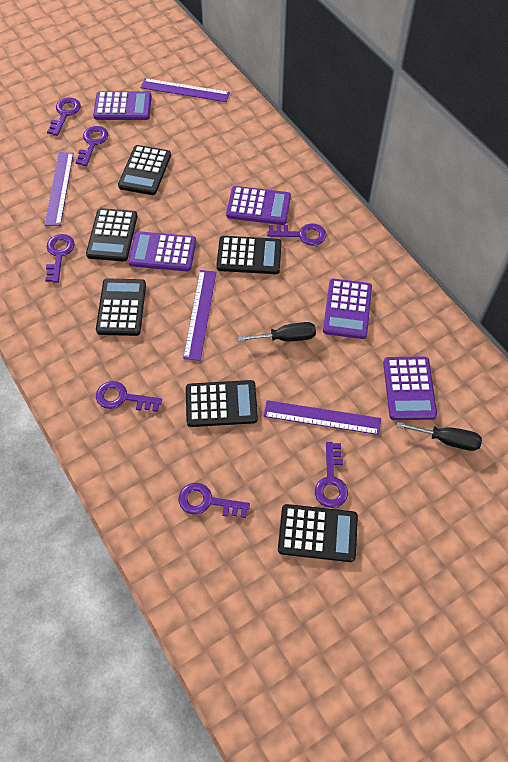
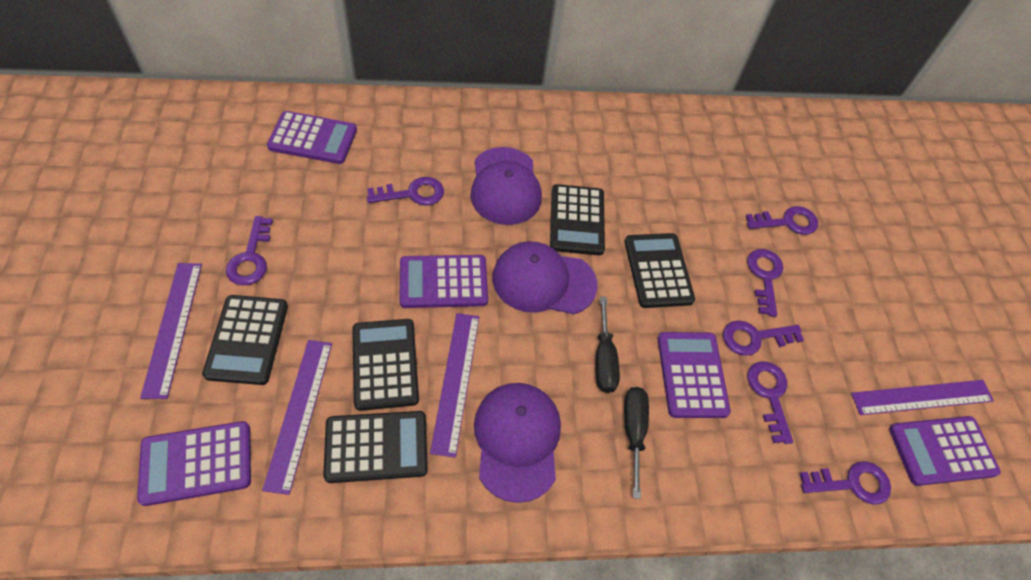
black calculator: 6 -> 5
purple cap: 0 -> 3

